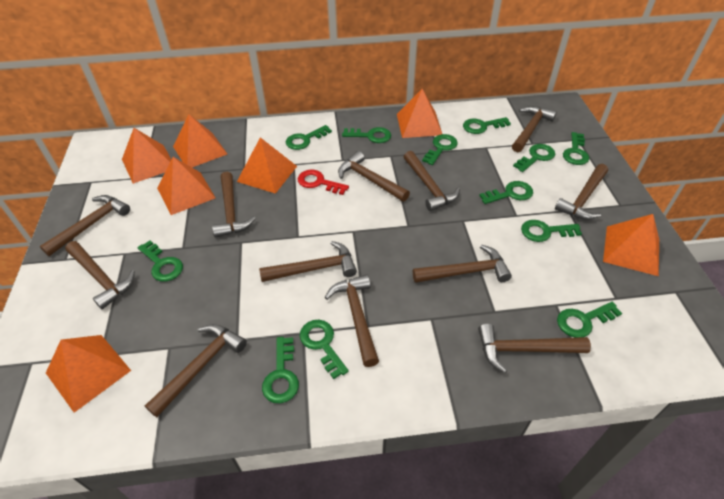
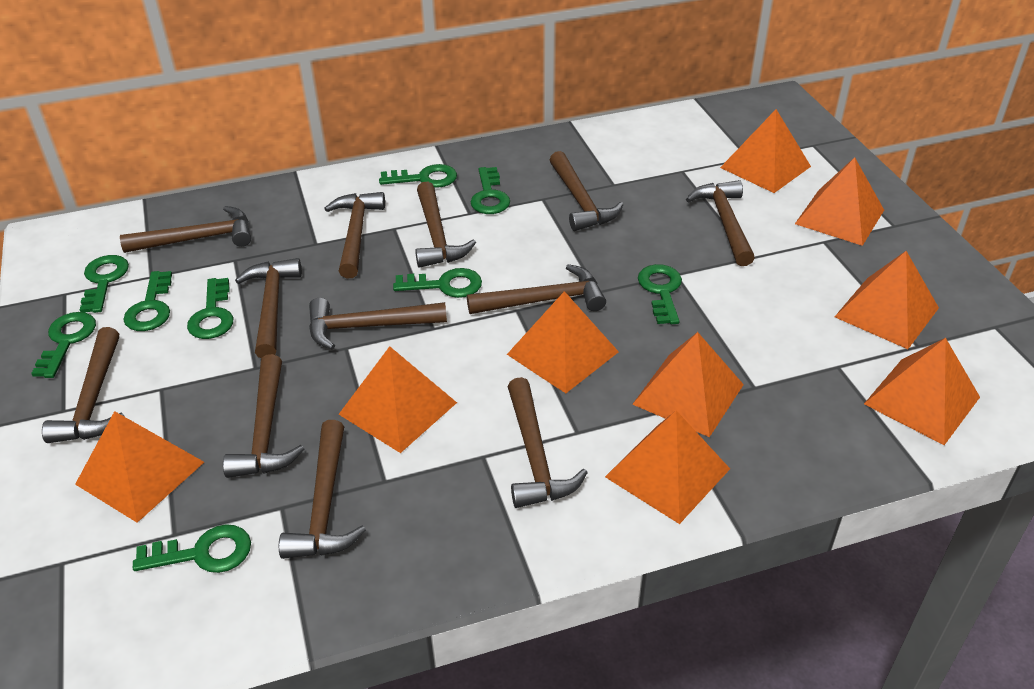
green key: 12 -> 9
orange pyramid: 7 -> 9
red key: 1 -> 0

